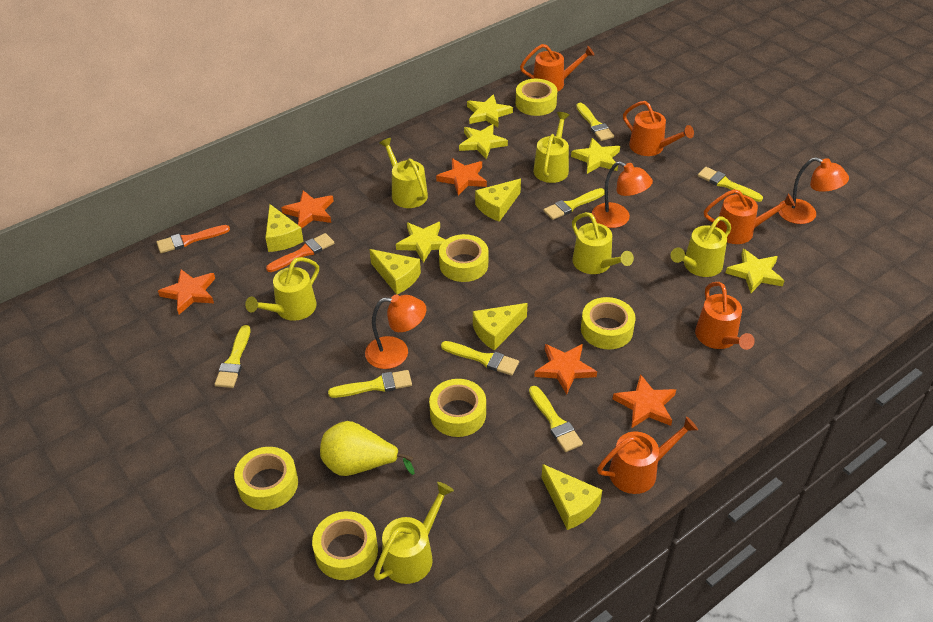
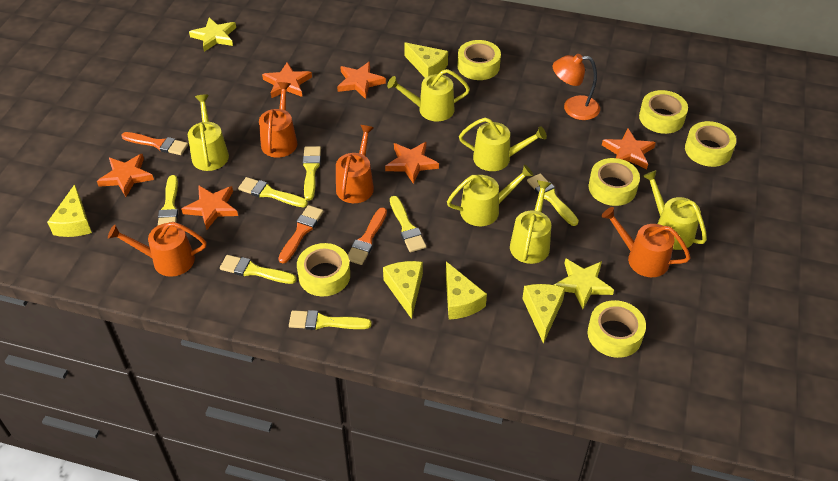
orange brush: 2 -> 3
orange lamp: 3 -> 1
orange star: 5 -> 6
orange watering can: 5 -> 4
yellow pear: 1 -> 0
yellow star: 5 -> 2

